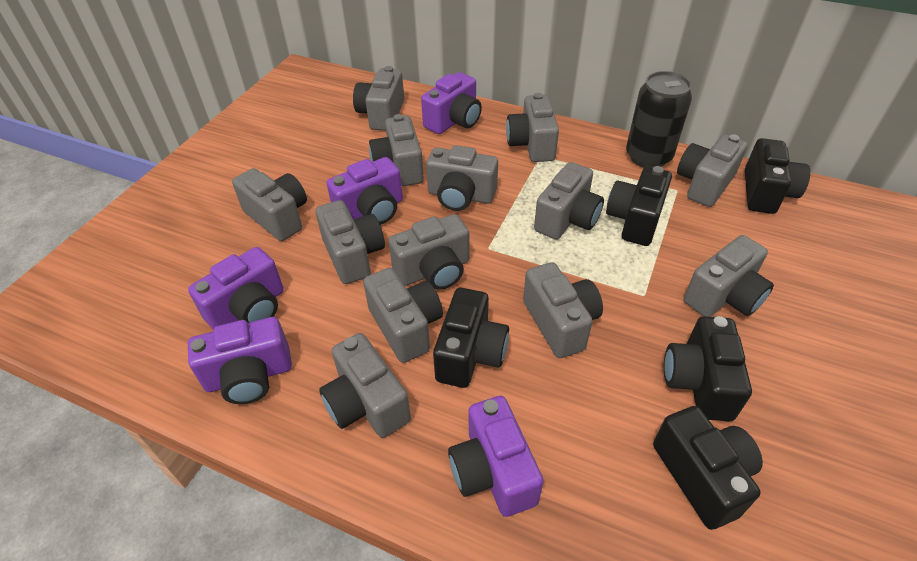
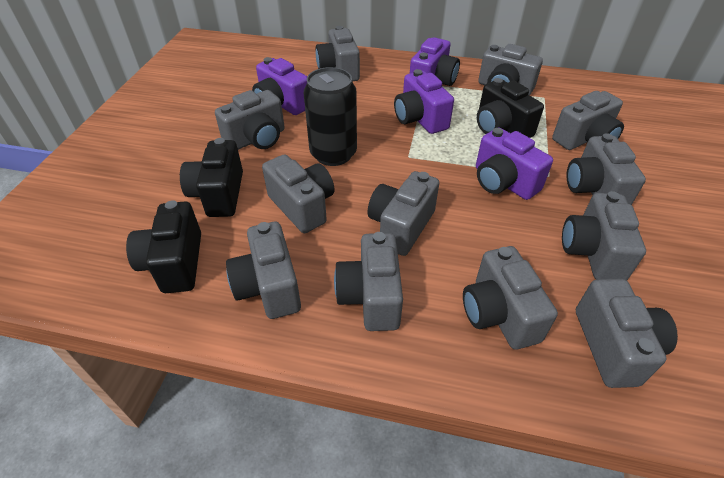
black camera: 5 -> 3
grey camera: 13 -> 12
purple camera: 5 -> 4

